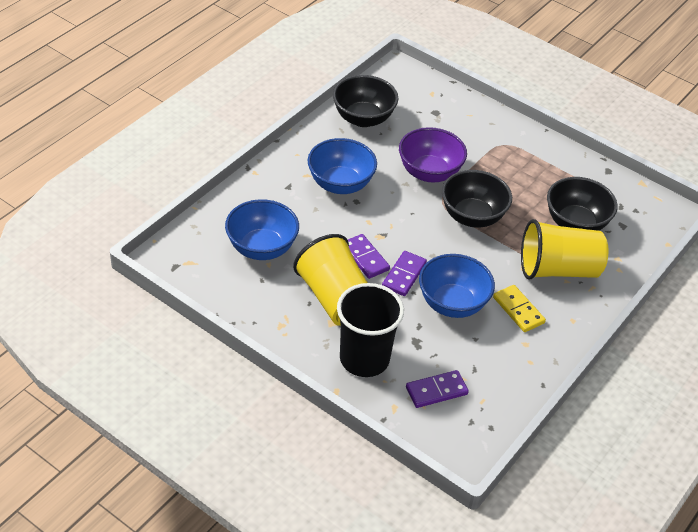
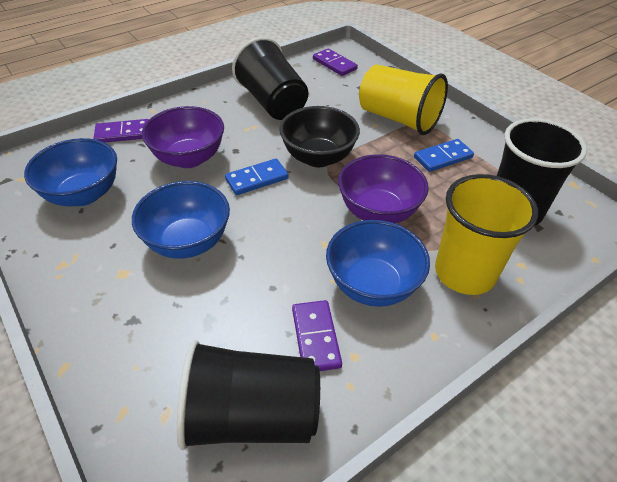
black bowl: 3 -> 1
black cup: 1 -> 3
blue domino: 0 -> 2
purple bowl: 1 -> 2
yellow domino: 1 -> 0

